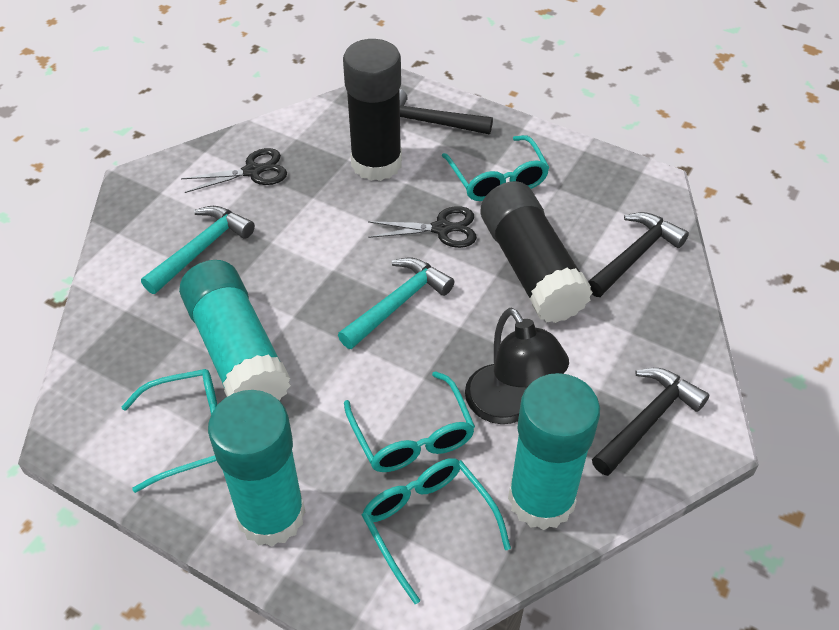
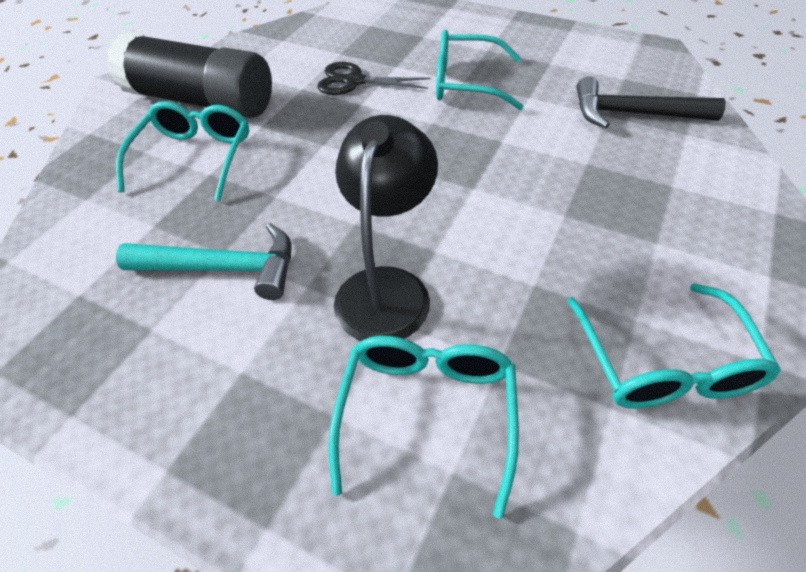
black glue stick: 2 -> 1
black hammer: 3 -> 1
black scissors: 2 -> 1
turquoise glue stick: 3 -> 0
turquoise hammer: 2 -> 1

